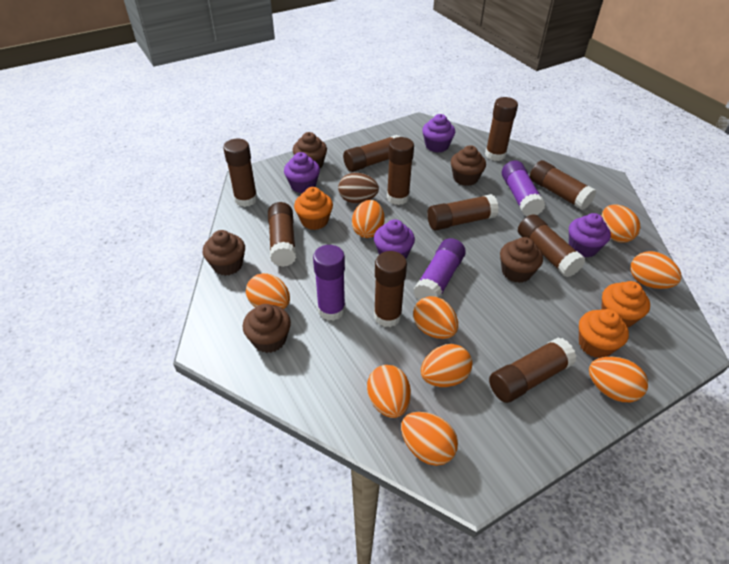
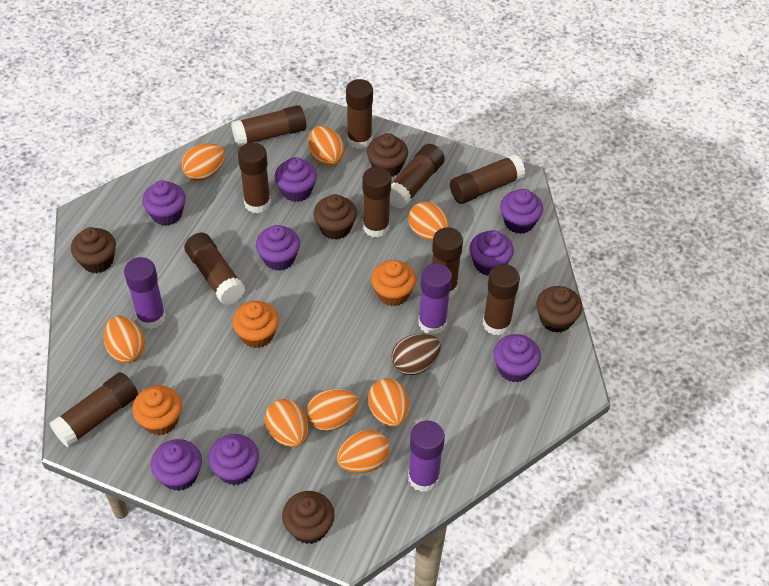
orange egg: 9 -> 8
purple cupcake: 4 -> 8

